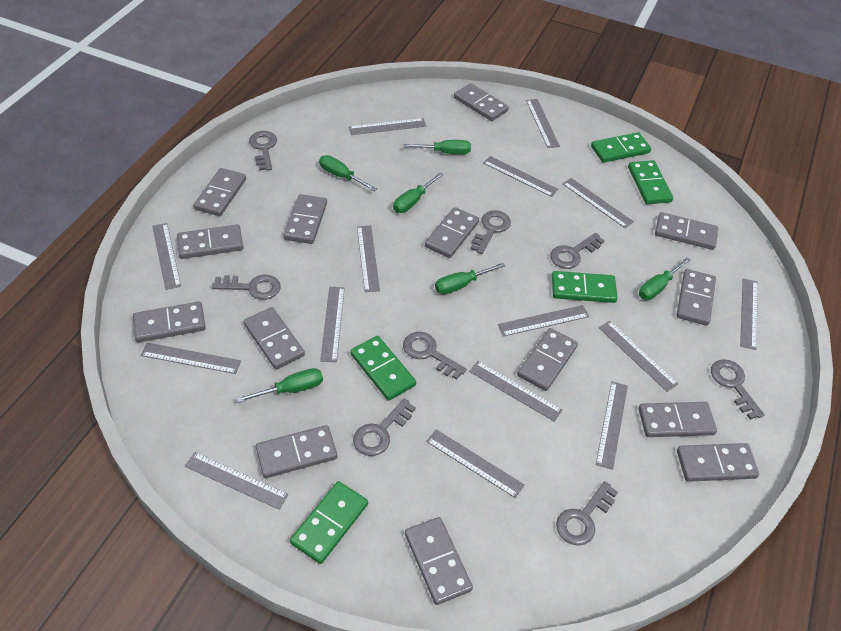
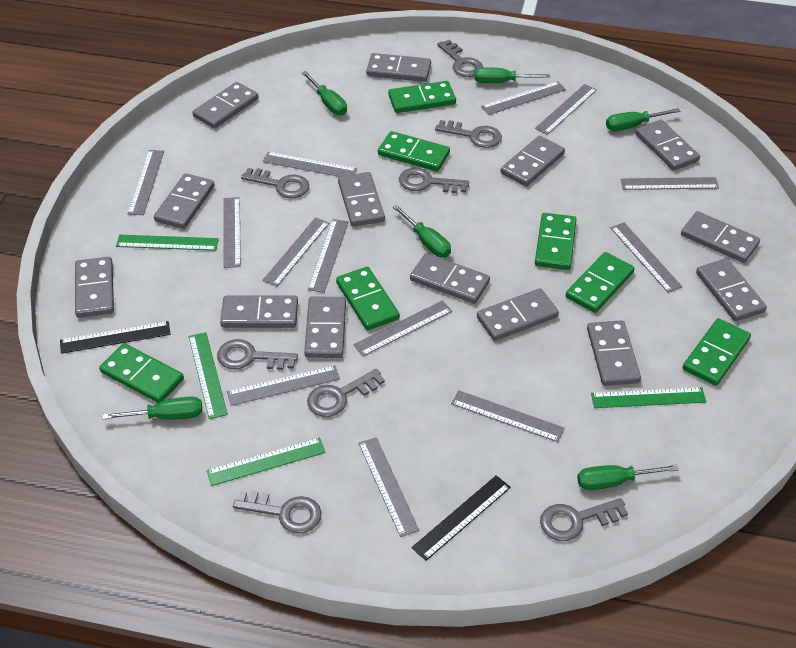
black ruler: 0 -> 2
green domino: 5 -> 7
green ruler: 0 -> 4
grey ruler: 15 -> 13

